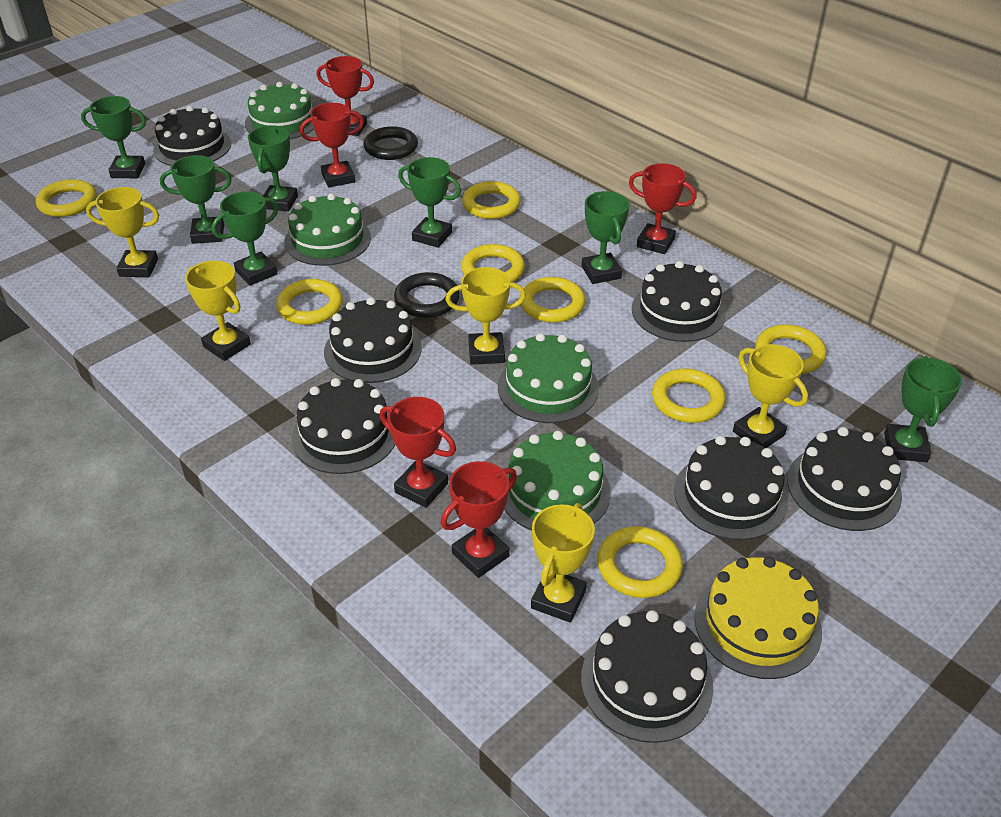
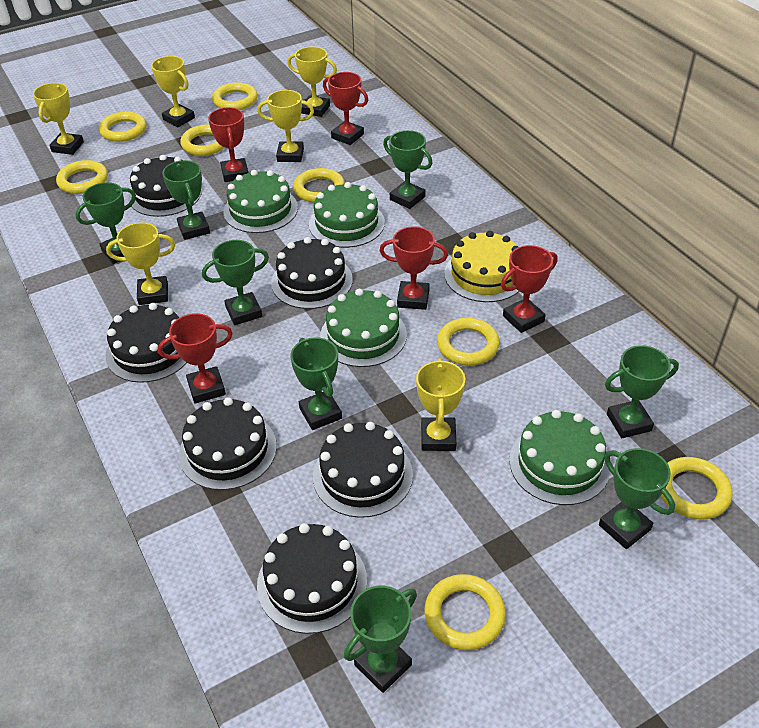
black cake: 7 -> 6
black ring: 2 -> 0
green trophy: 7 -> 8
yellow trophy: 5 -> 6

